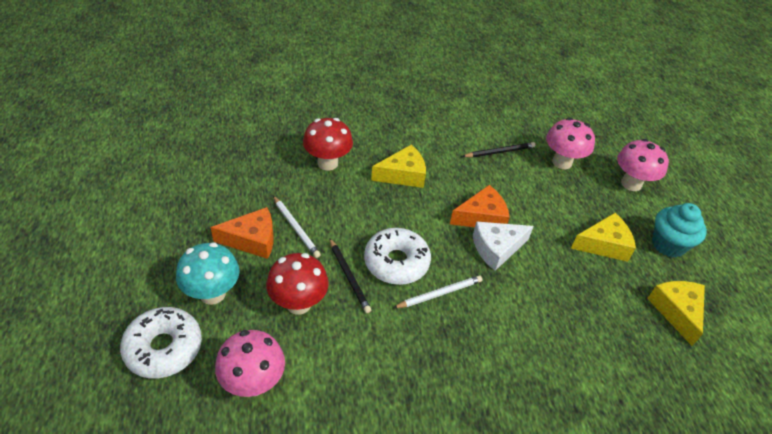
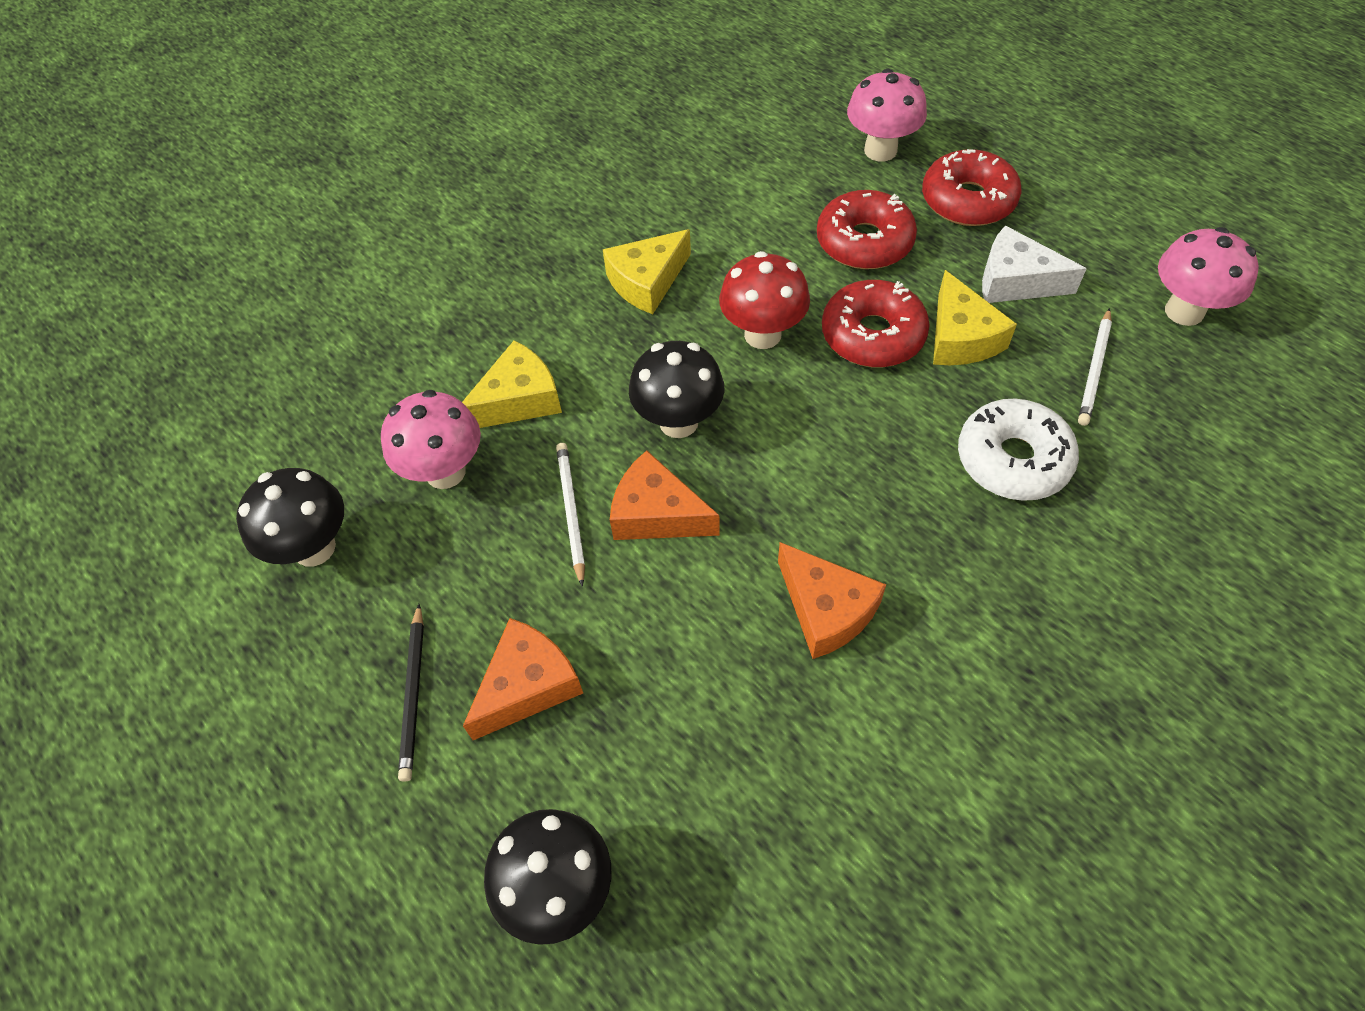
black mushroom: 0 -> 3
black pencil: 2 -> 1
orange cheese: 2 -> 3
red donut: 0 -> 3
red mushroom: 2 -> 1
turquoise cupcake: 1 -> 0
turquoise mushroom: 1 -> 0
white donut: 2 -> 1

